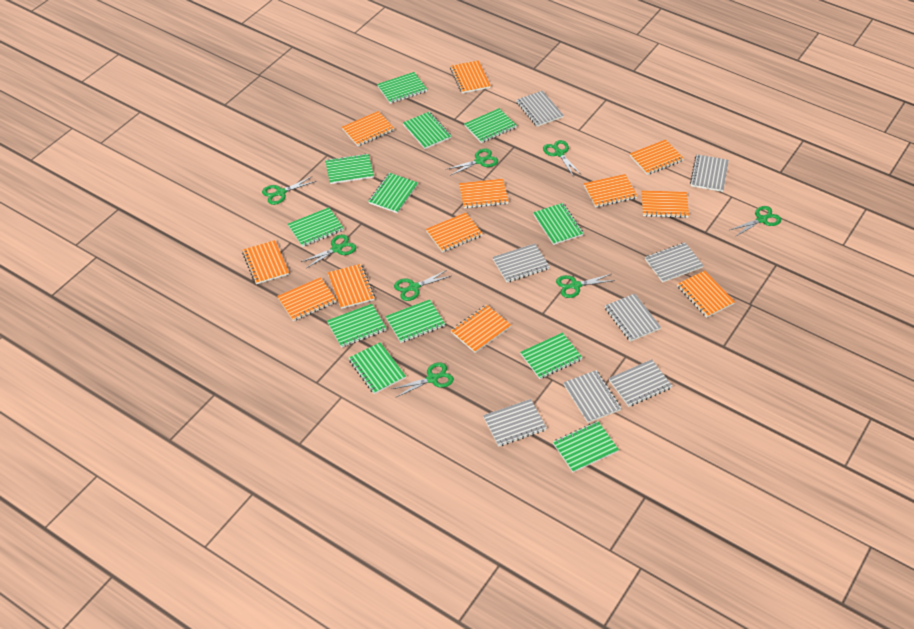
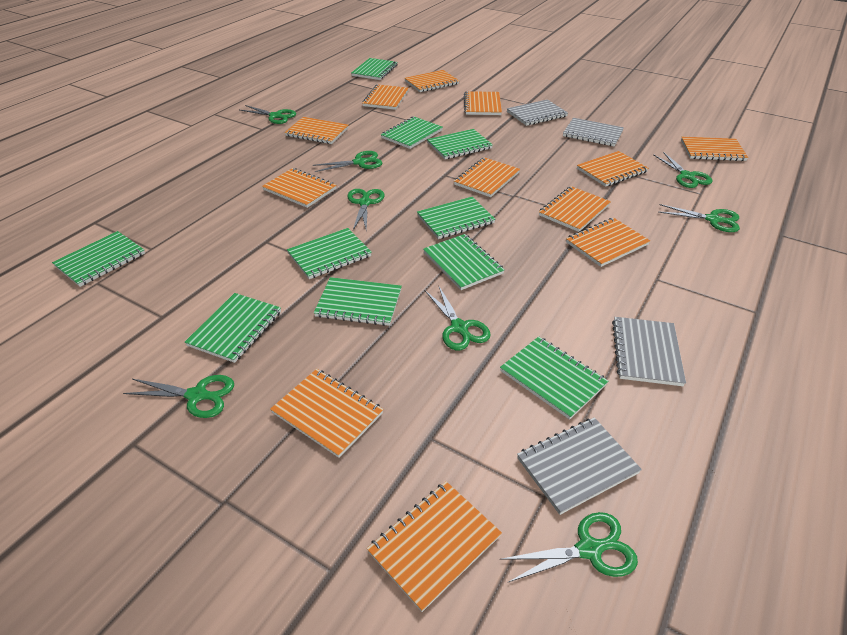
green notebook: 12 -> 10
grey notebook: 8 -> 4

